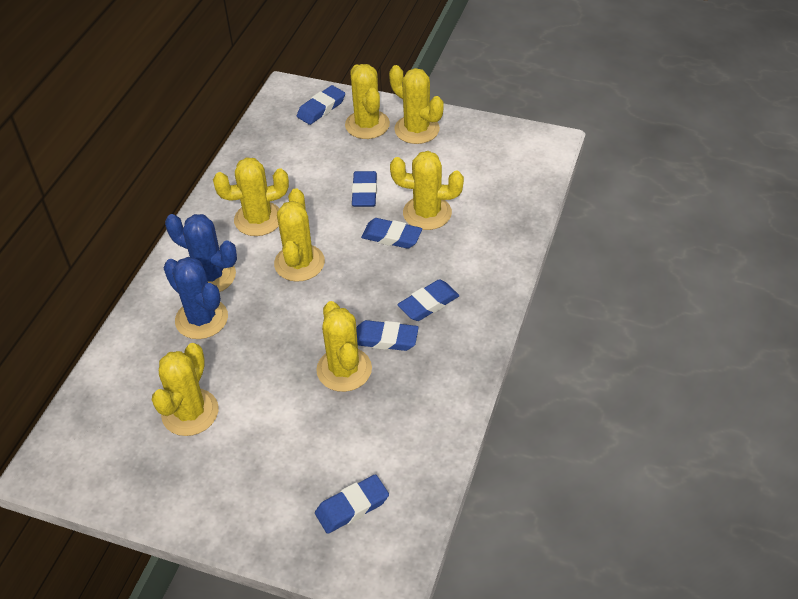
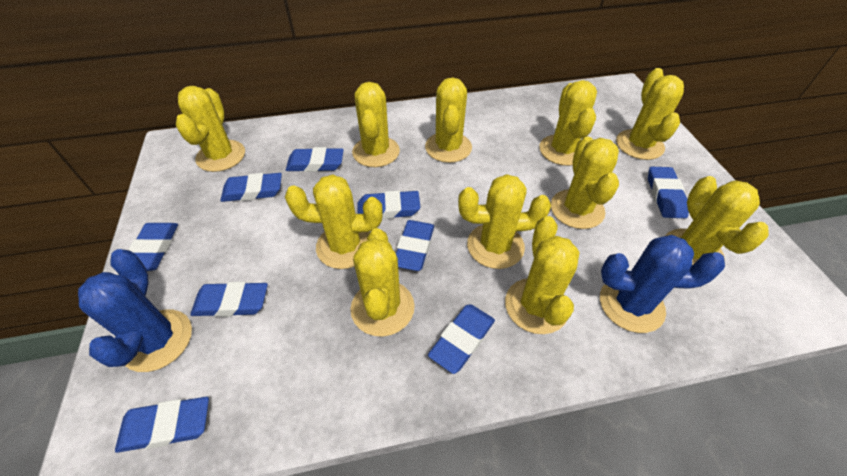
blue eraser: 6 -> 9
yellow cactus: 7 -> 11

